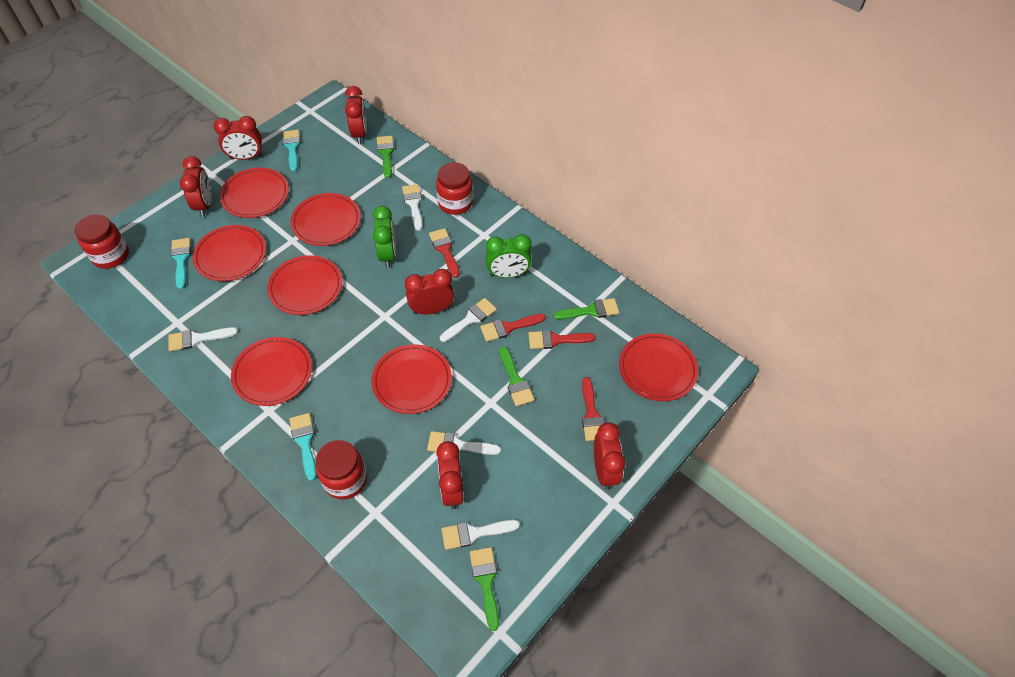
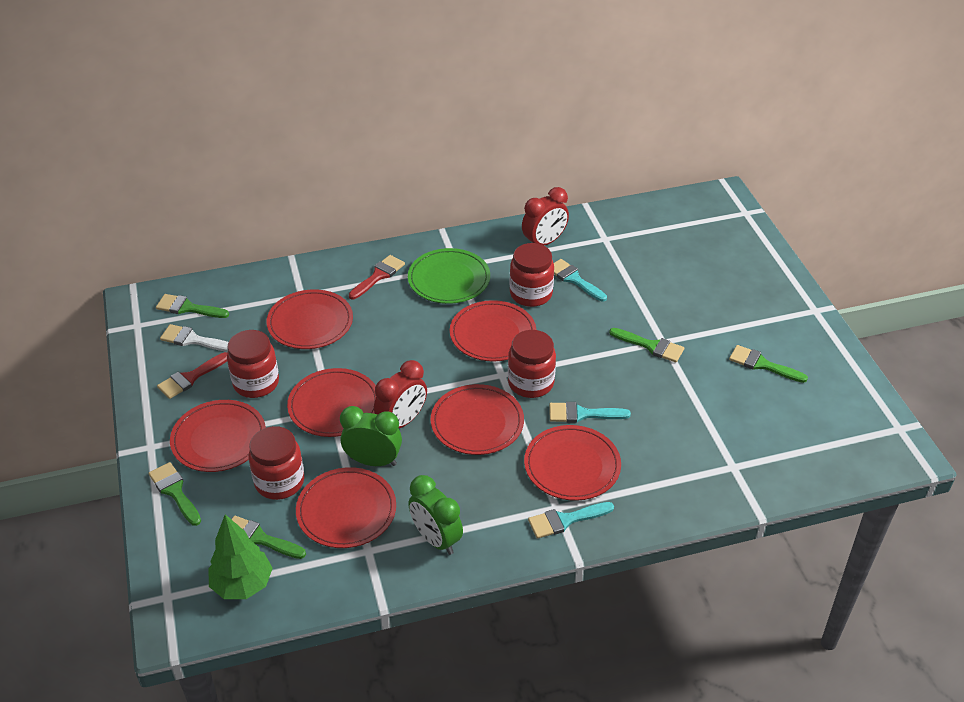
green brush: 4 -> 5
green plate: 0 -> 1
green tree: 0 -> 1
red brush: 4 -> 2
red clock: 6 -> 2
red jar: 3 -> 4
white brush: 5 -> 1

